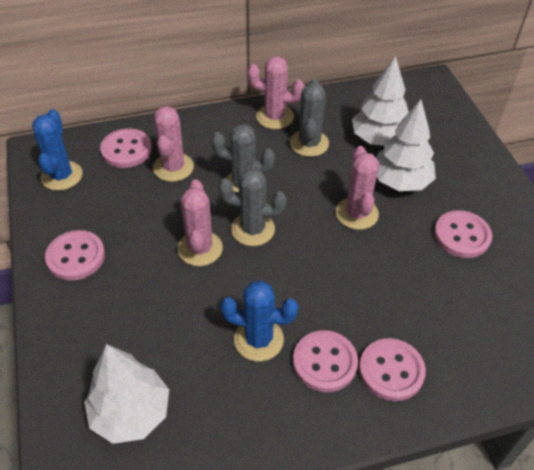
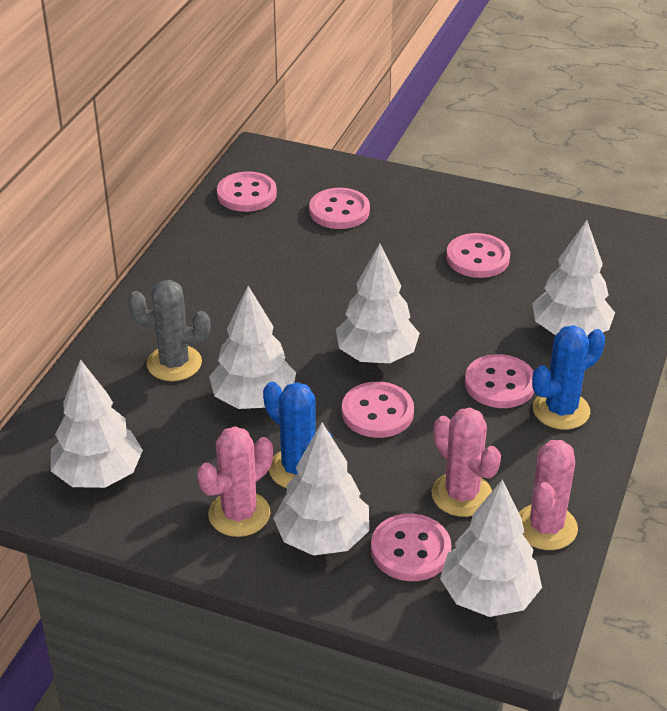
grey cactus: 3 -> 1
pink button: 5 -> 6
pink cactus: 4 -> 3
white tree: 3 -> 6

